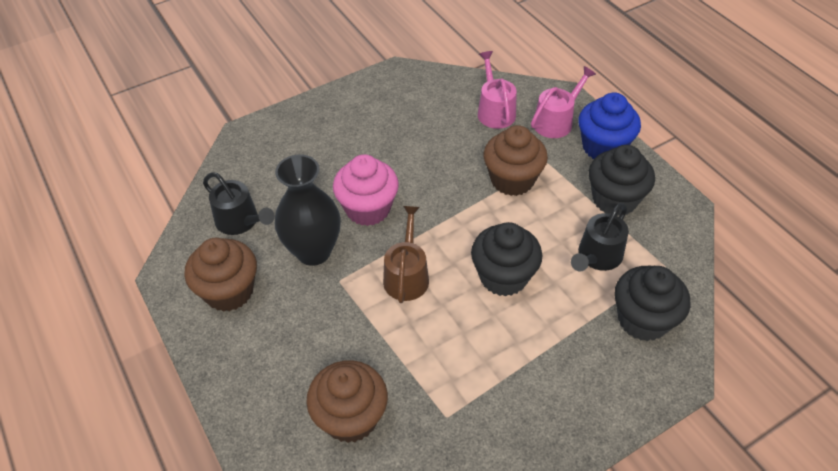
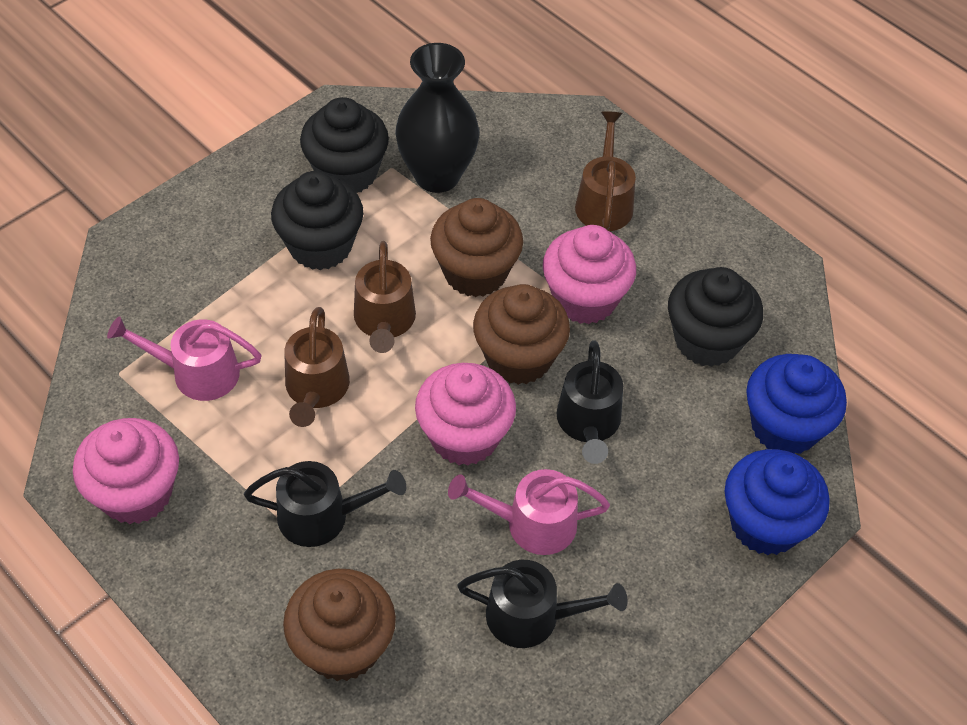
black watering can: 2 -> 3
blue cupcake: 1 -> 2
brown watering can: 1 -> 3
pink cupcake: 1 -> 3

